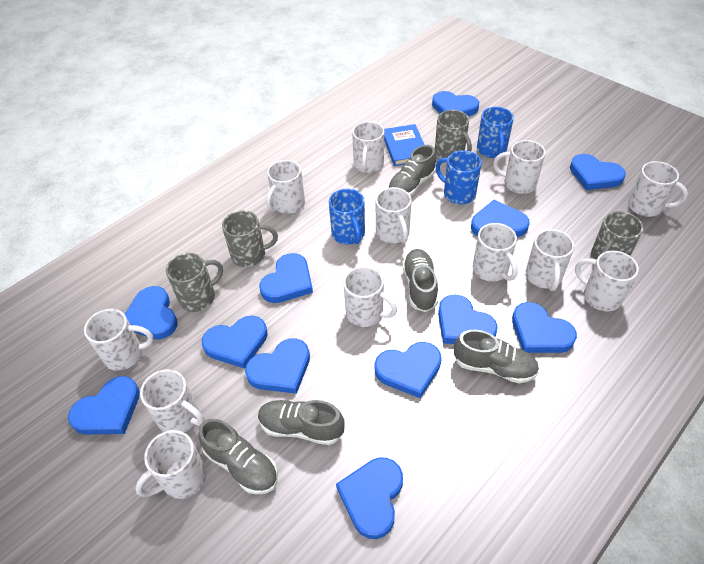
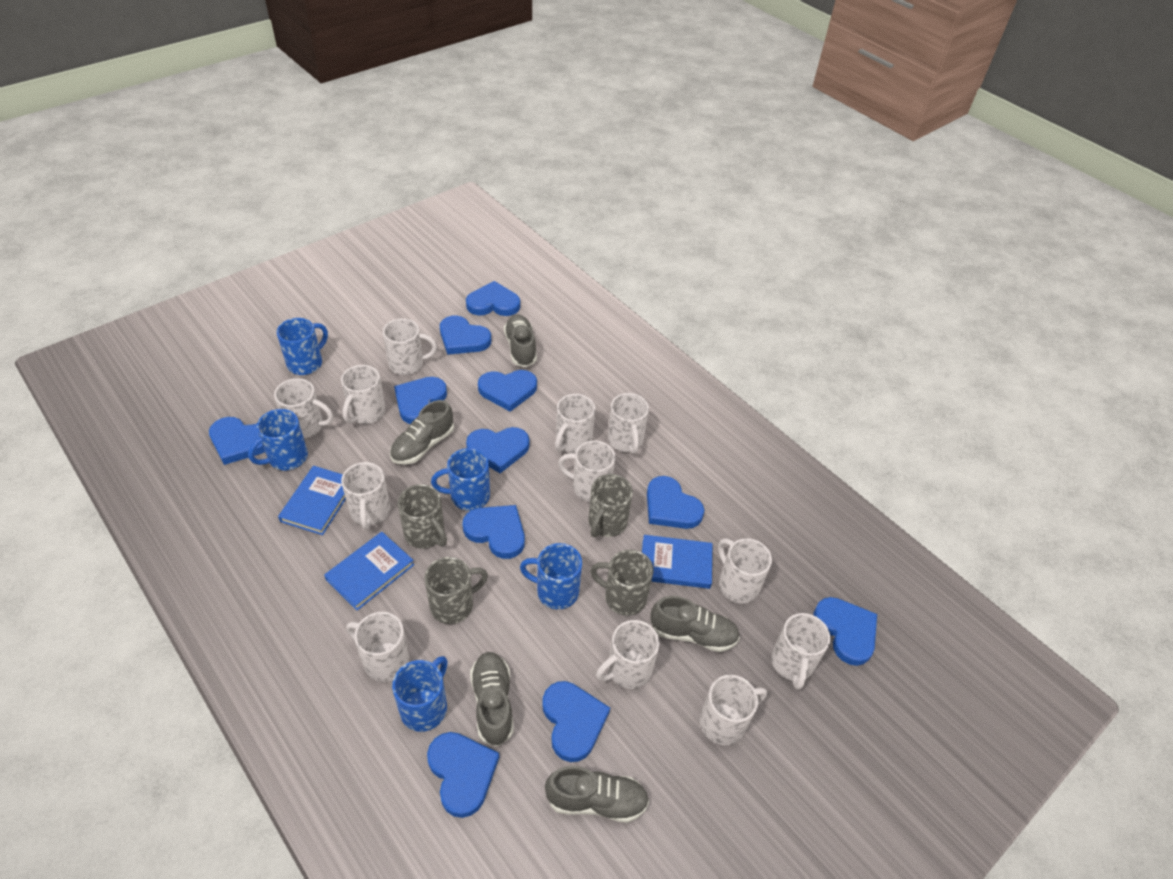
blue book: 1 -> 3
blue heart: 12 -> 11
blue mug: 3 -> 5

